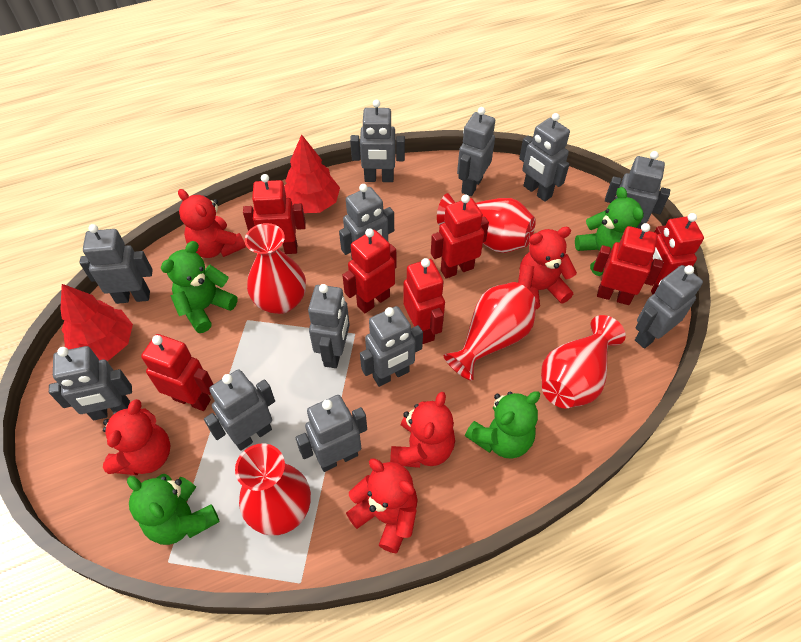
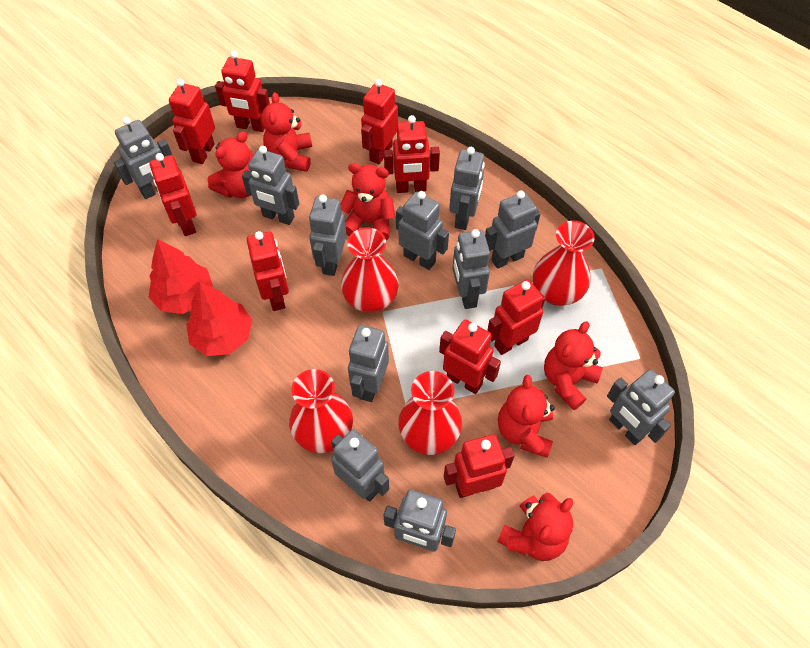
green teddy bear: 4 -> 0
grey robot: 12 -> 11
red robot: 7 -> 9
red teddy bear: 5 -> 6
red vase: 5 -> 4

